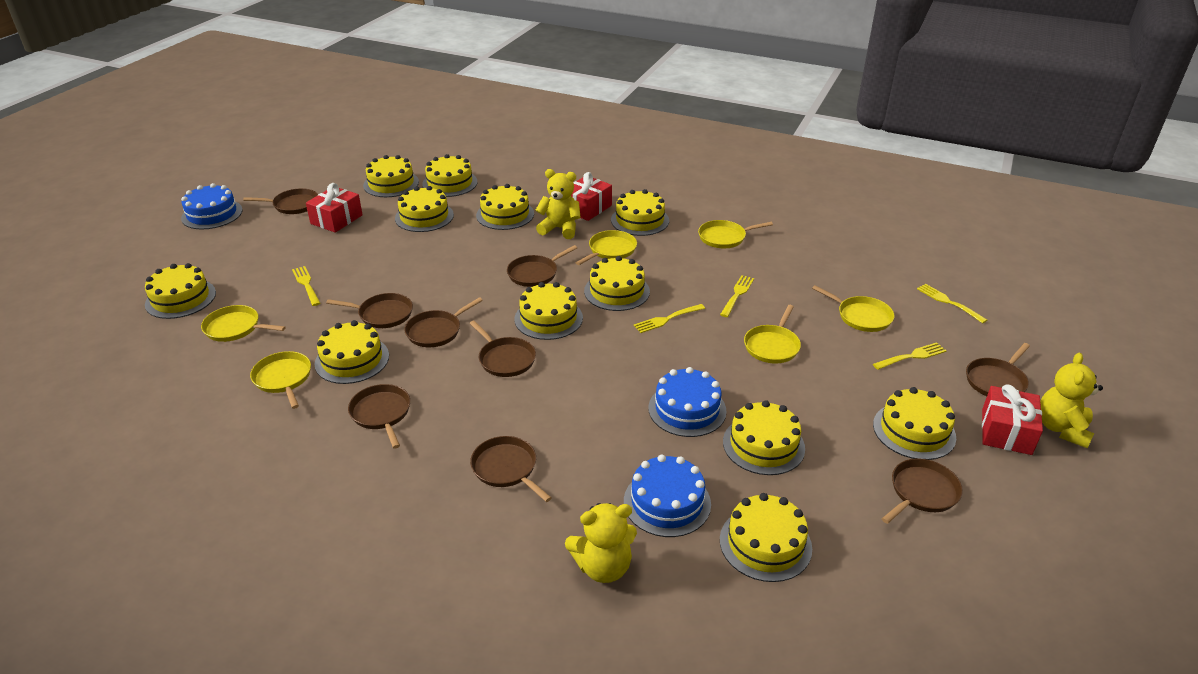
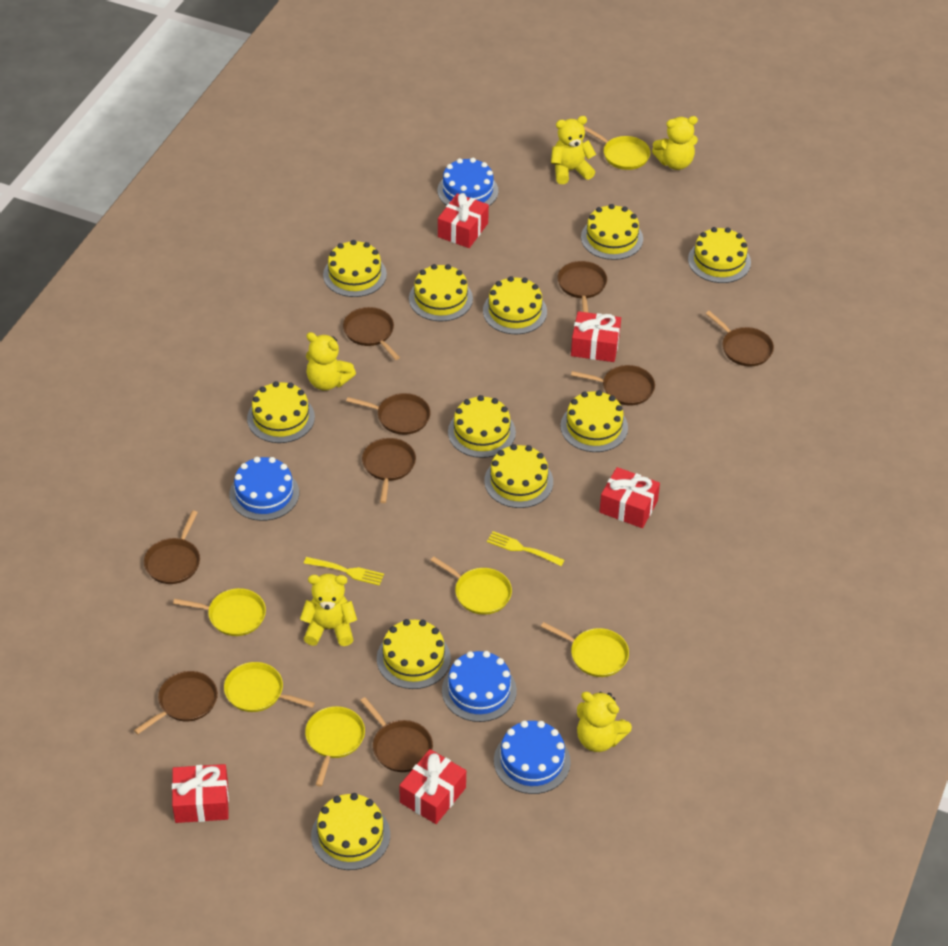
blue cake: 3 -> 4
red gift: 3 -> 5
yellow cake: 12 -> 11
yellow fork: 5 -> 2
yellow teddy bear: 3 -> 5

